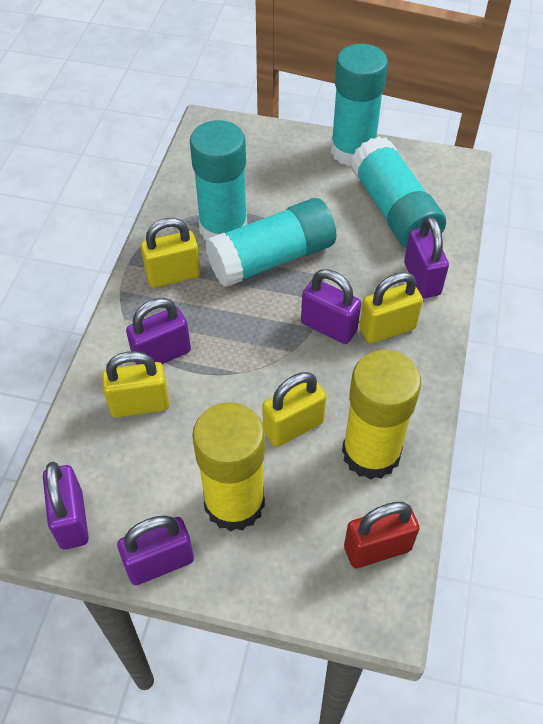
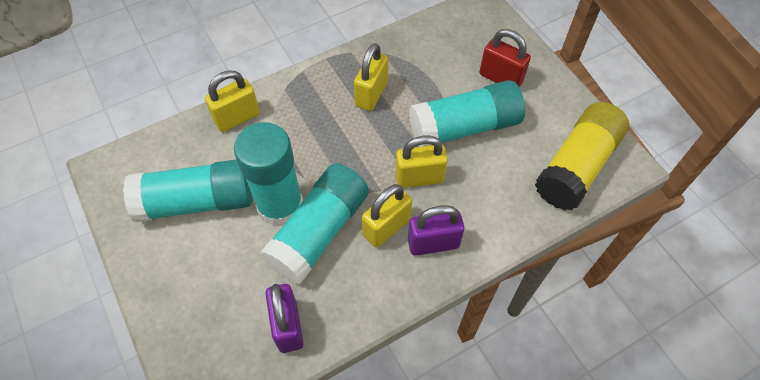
purple padlock: 5 -> 2
yellow glue stick: 2 -> 1

